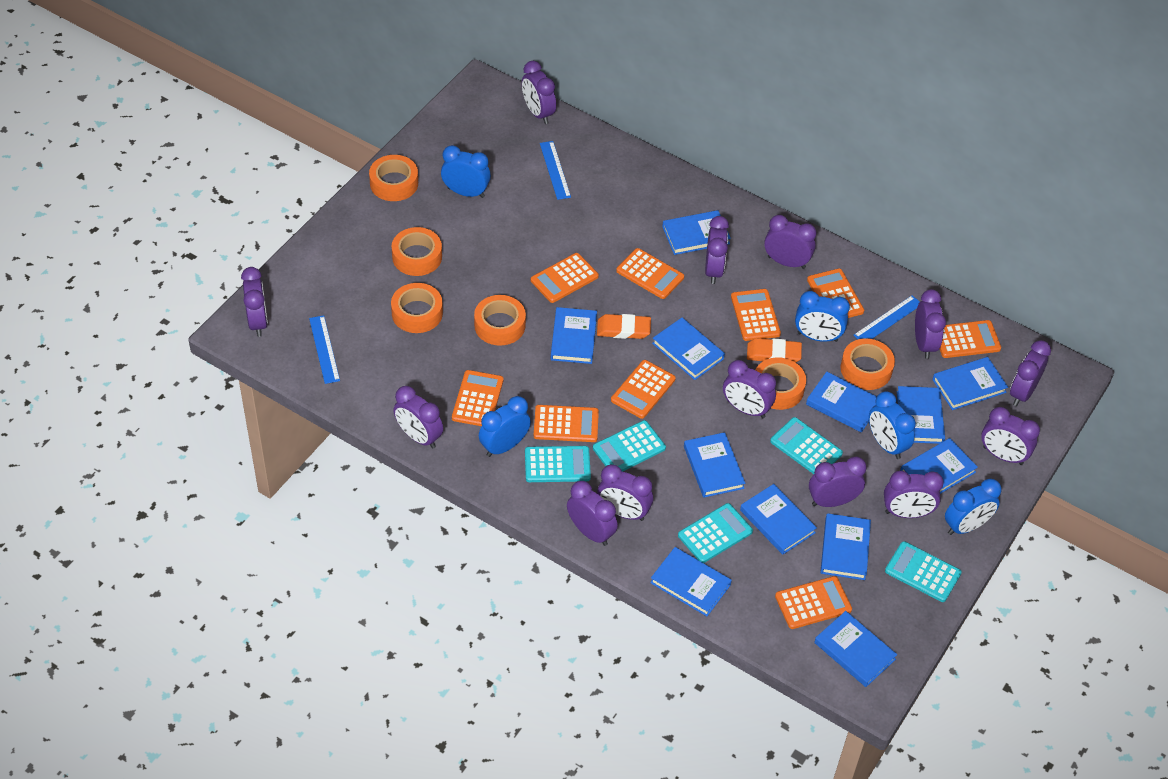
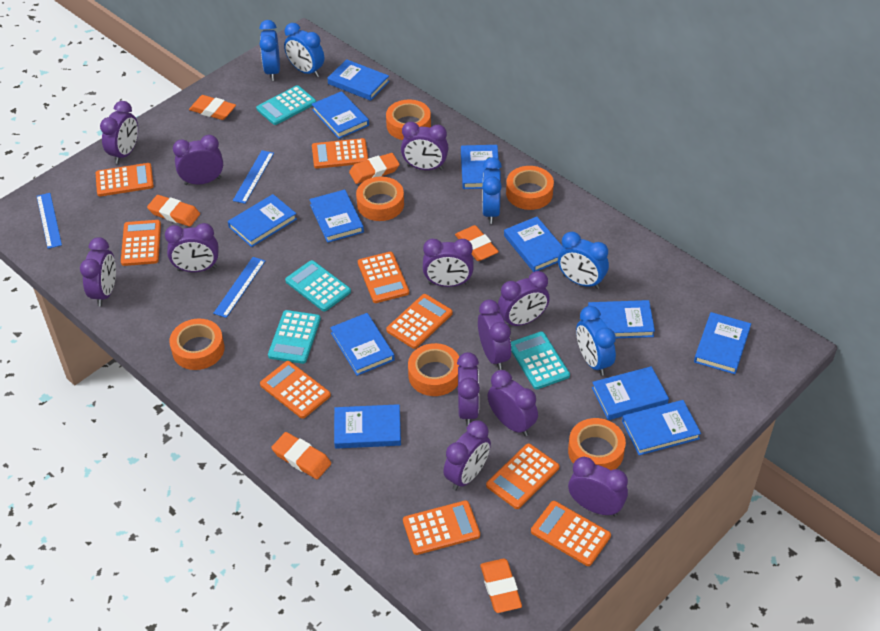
orange eraser: 2 -> 6
purple clock: 13 -> 12
turquoise calculator: 5 -> 4

